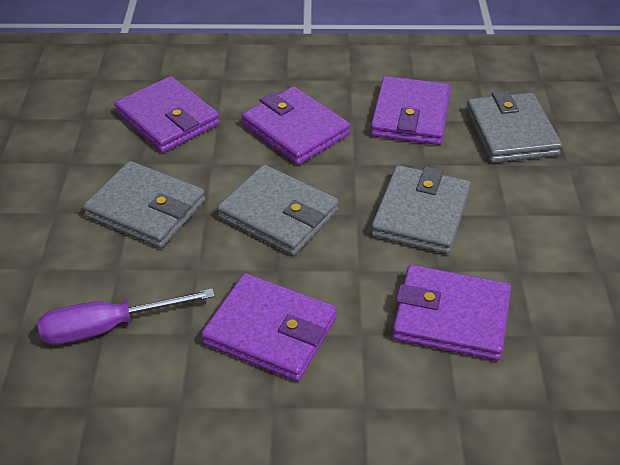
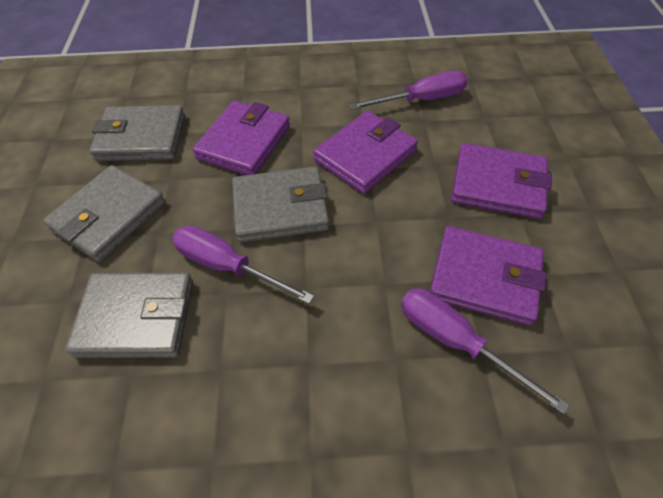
purple screwdriver: 1 -> 3
purple wallet: 5 -> 4

